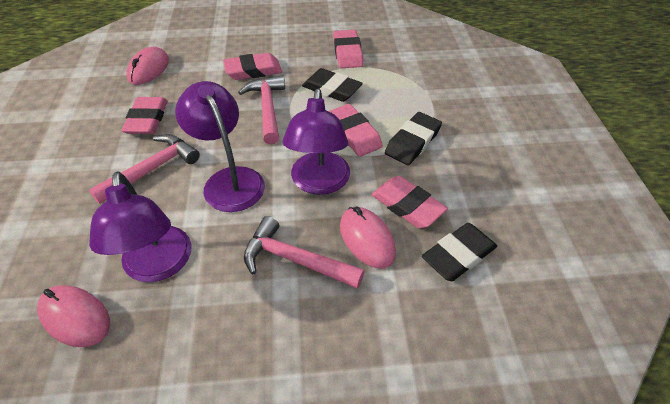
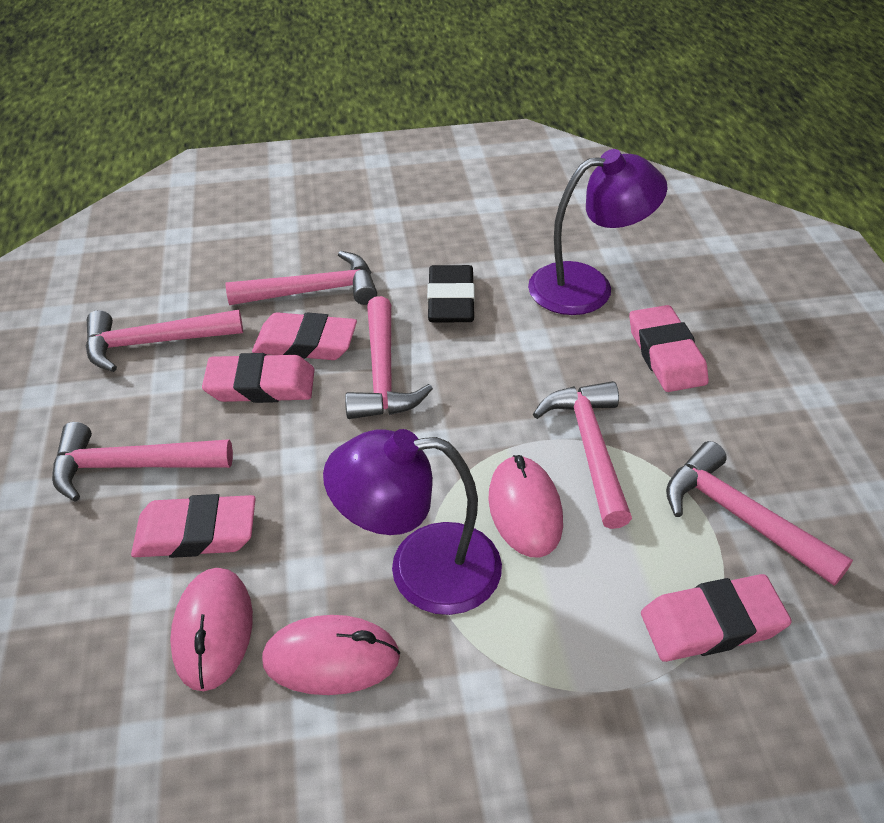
black eraser: 3 -> 1
pink hammer: 3 -> 6
purple lamp: 3 -> 2

